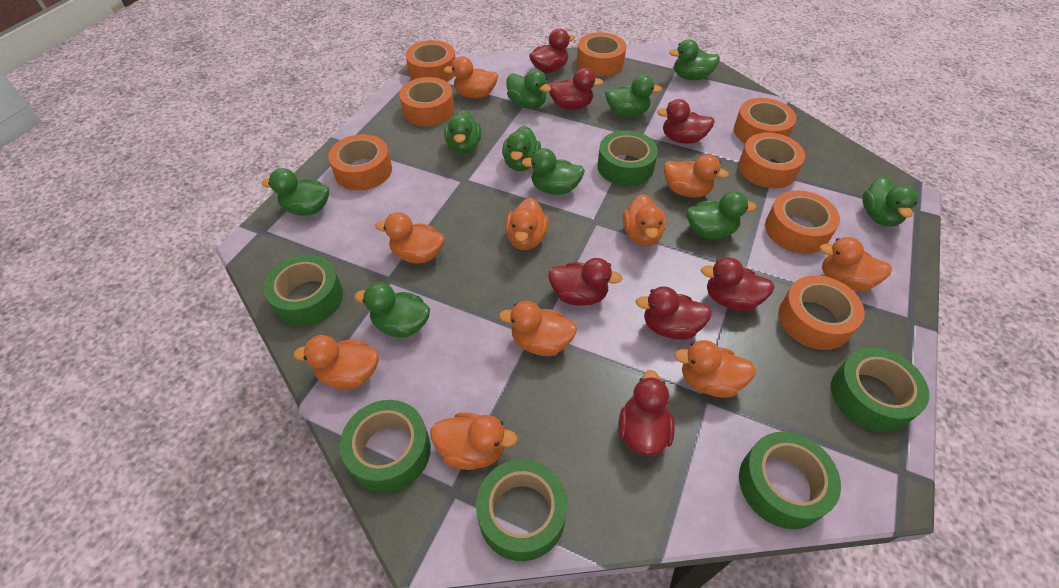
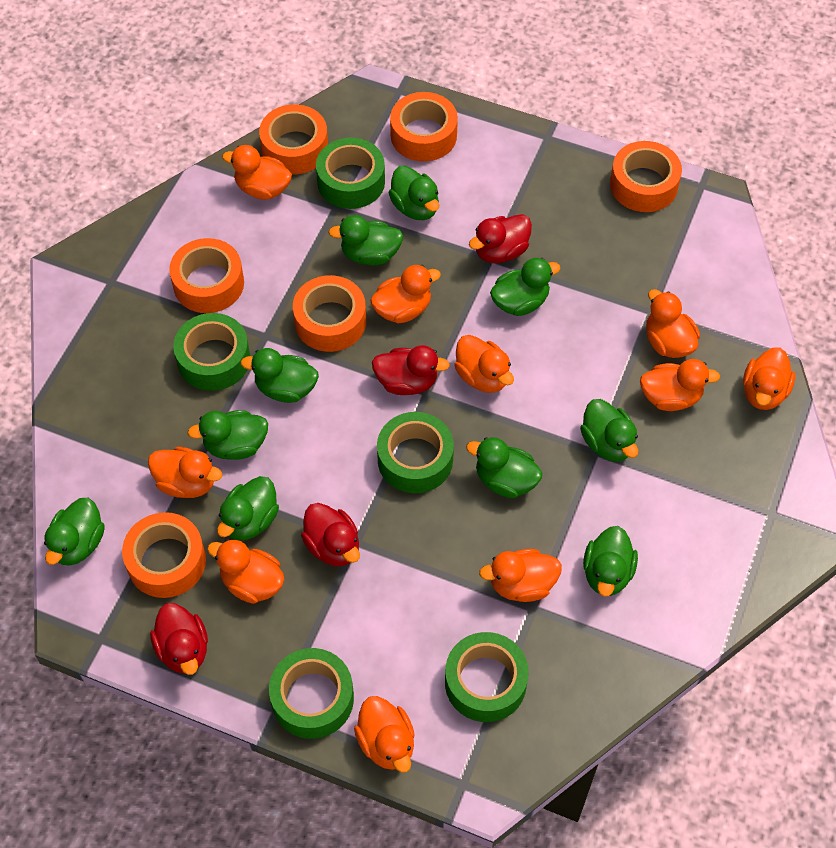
green tape: 6 -> 5
orange tape: 8 -> 6
red duck: 7 -> 4

